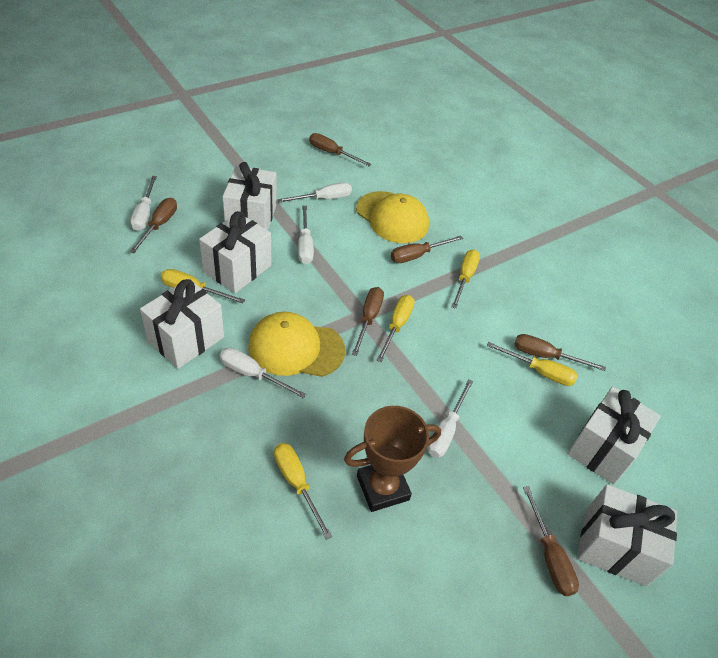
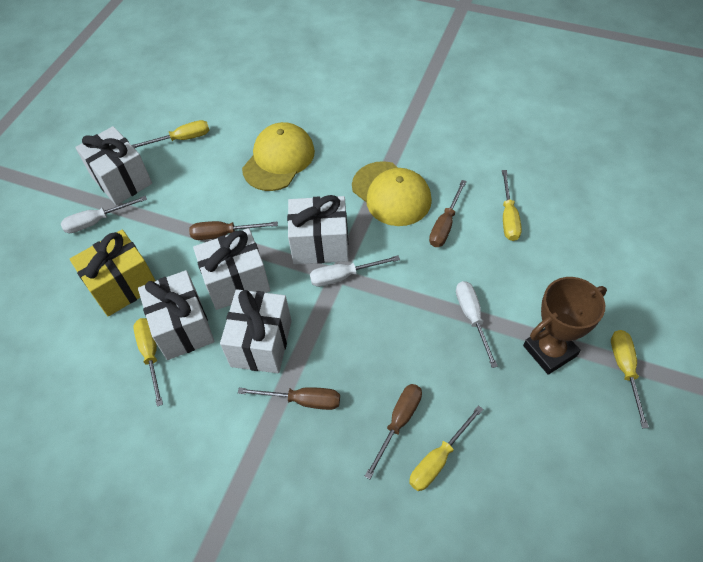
brown screwdriver: 6 -> 4
white screwdriver: 5 -> 3
yellow gift: 0 -> 1

